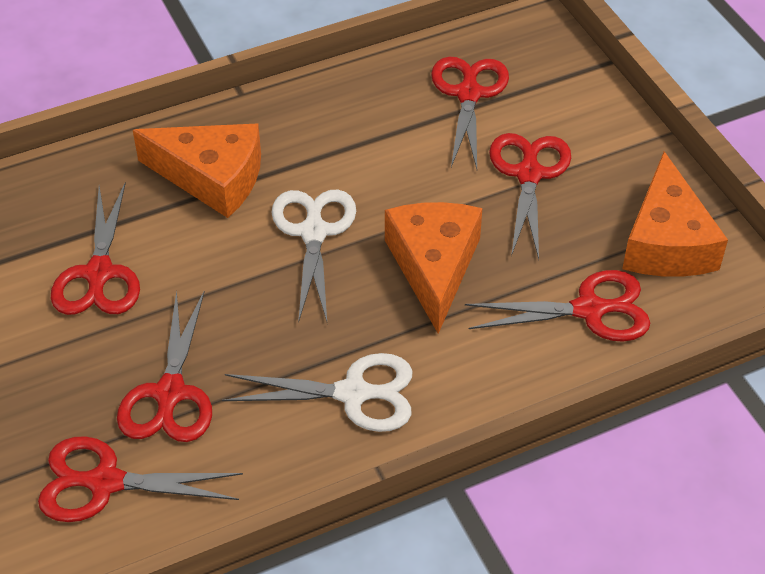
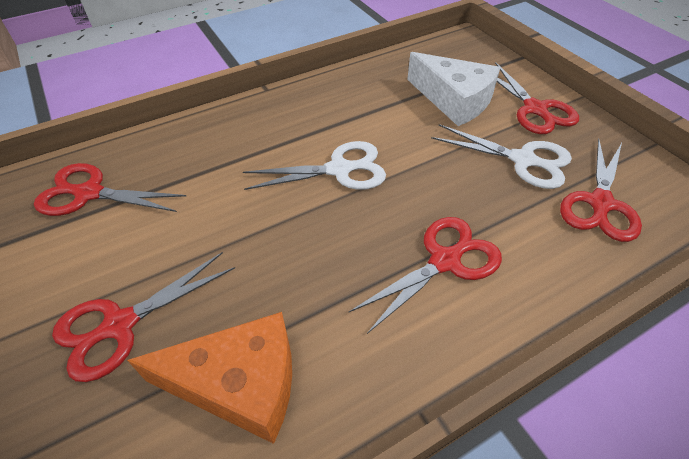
orange cheese: 3 -> 1
red scissors: 6 -> 5
white cheese: 0 -> 1

